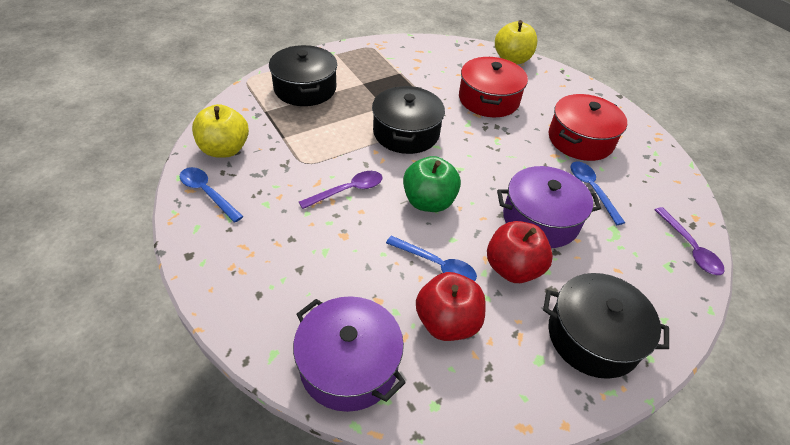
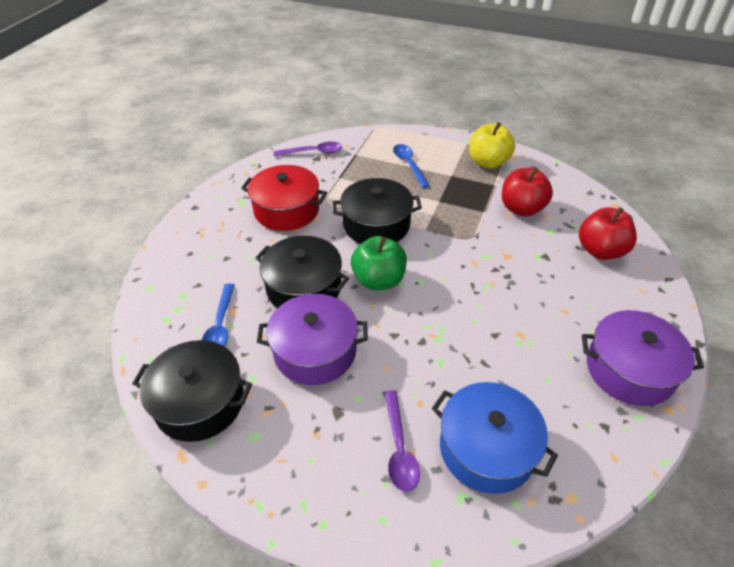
blue pot: 0 -> 1
blue spoon: 3 -> 2
red pot: 2 -> 1
yellow apple: 2 -> 1

